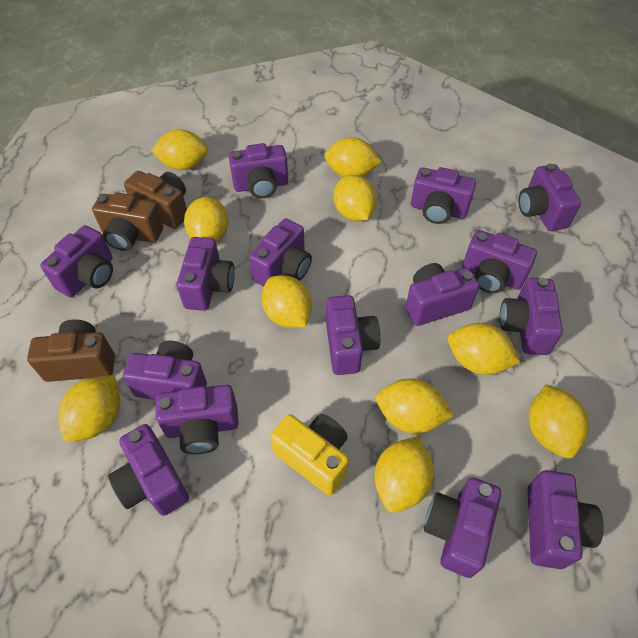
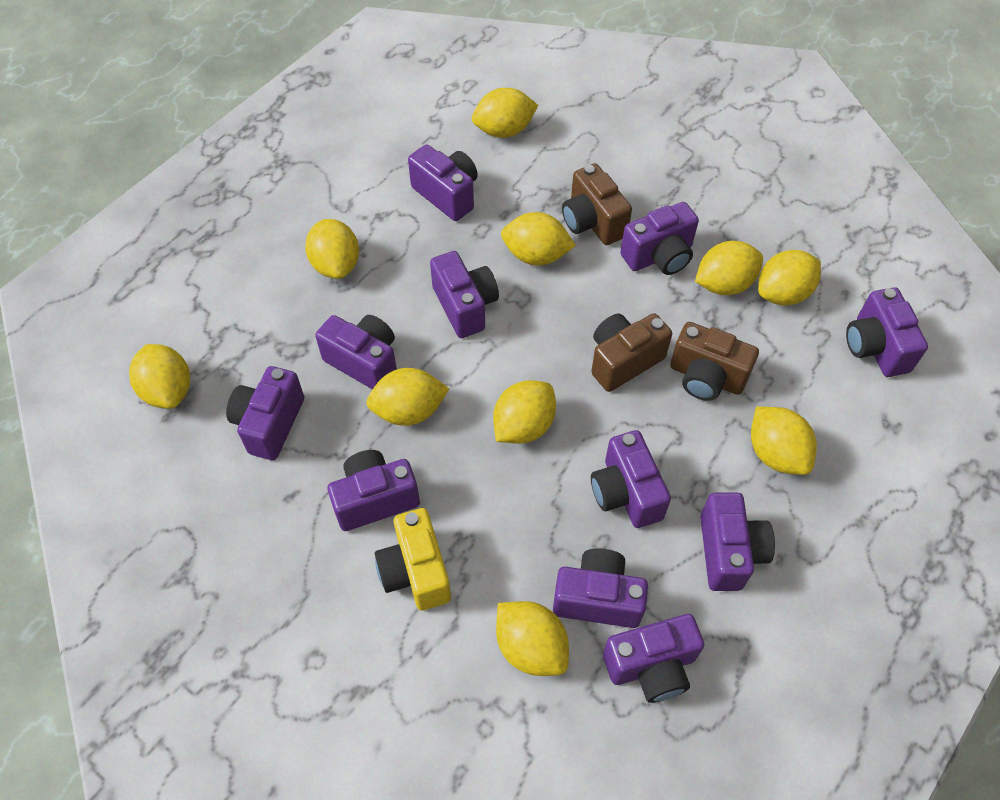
purple camera: 15 -> 11

